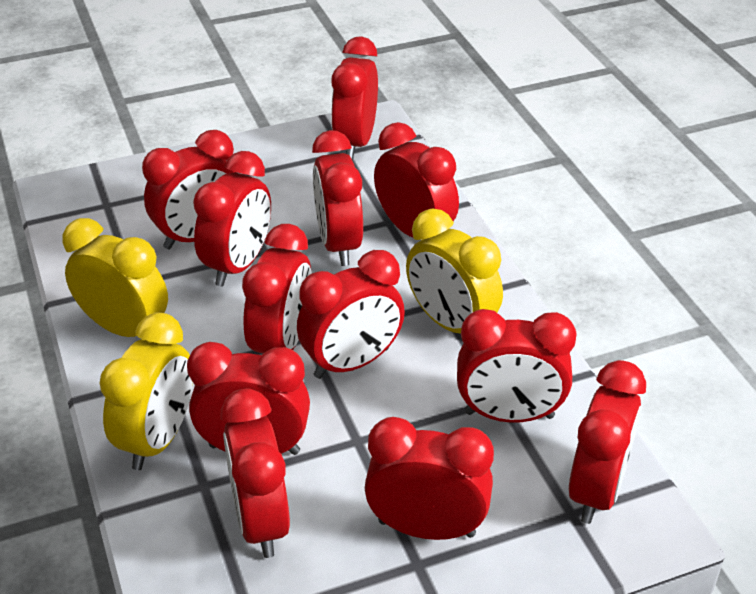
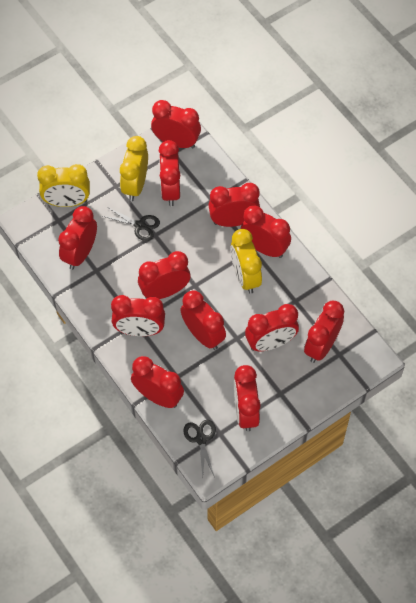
black scissors: 0 -> 2

